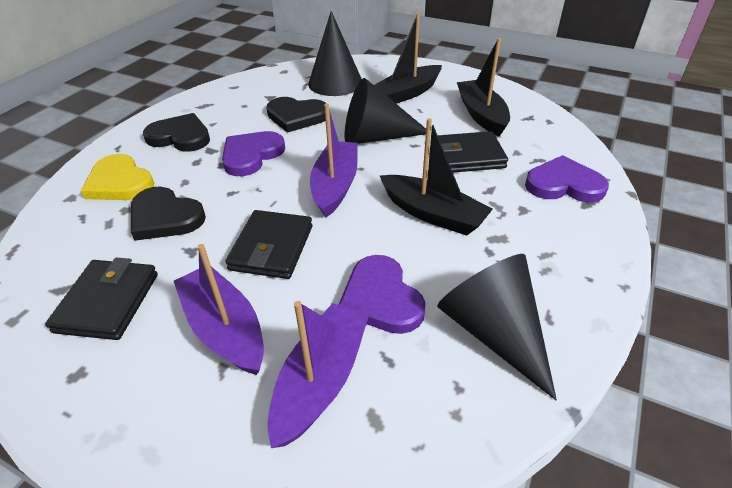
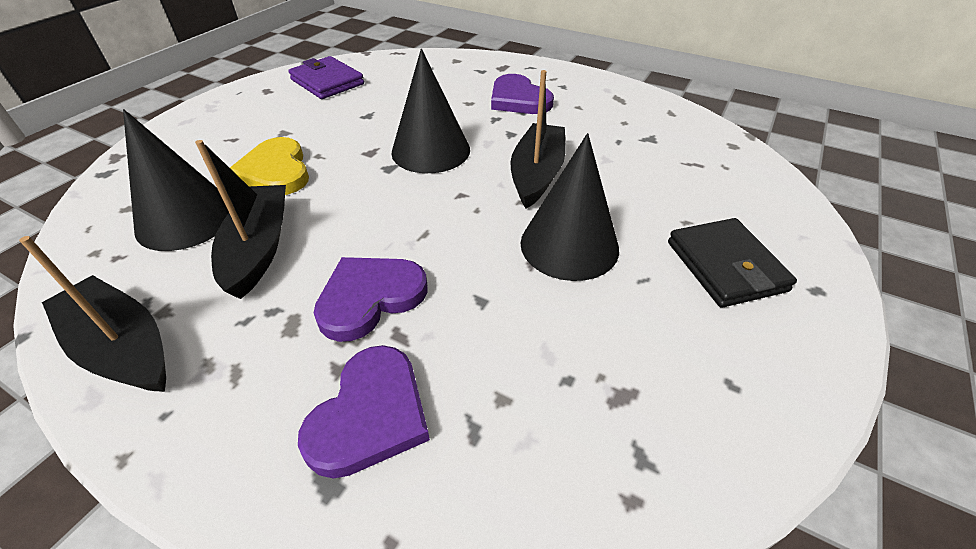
black heart: 3 -> 0
black wallet: 3 -> 1
purple boat: 3 -> 0
purple wallet: 0 -> 1

